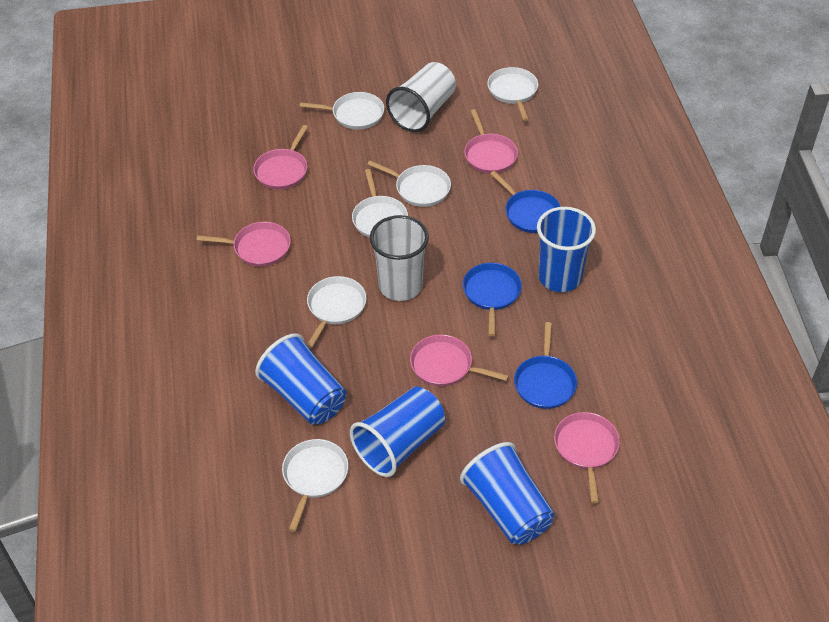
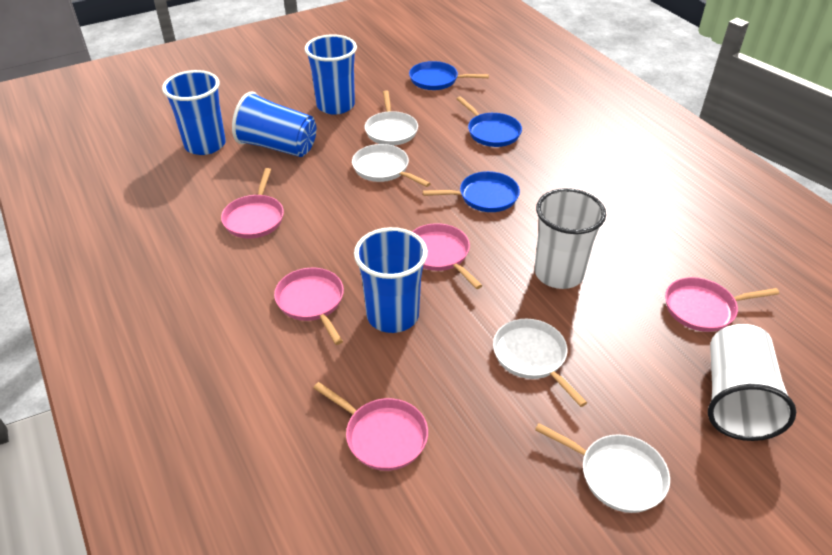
white pan: 6 -> 4

